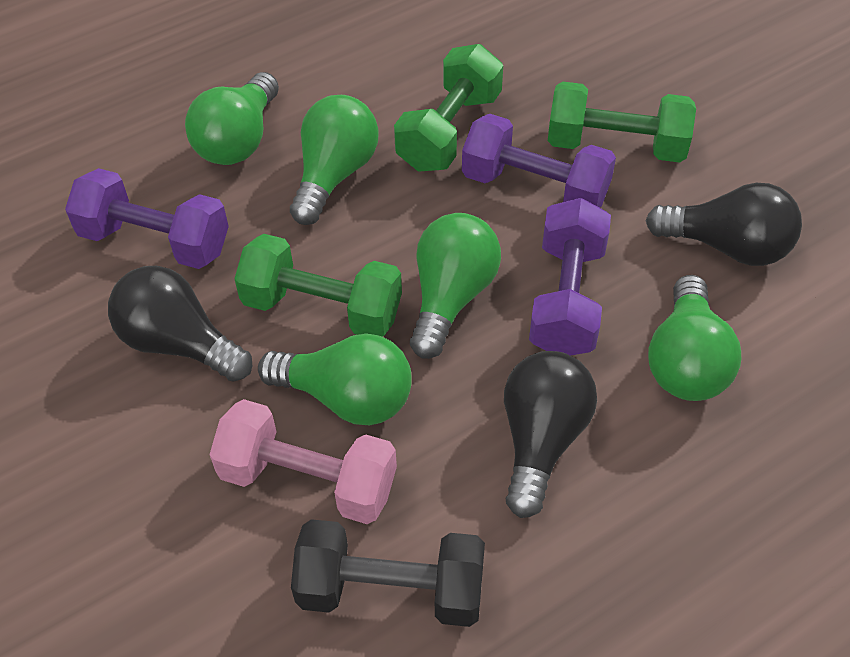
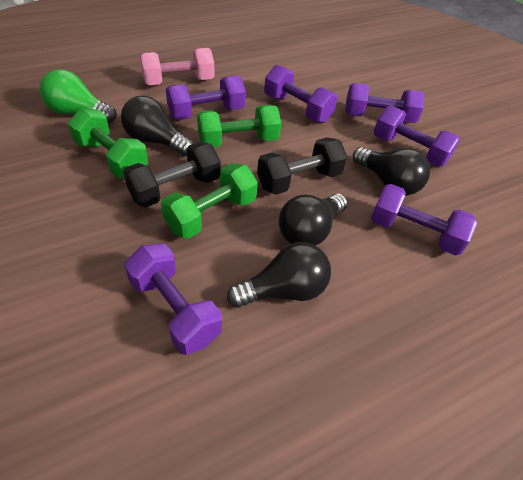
black dumbbell: 1 -> 2
black light bulb: 3 -> 4
green light bulb: 5 -> 1
purple dumbbell: 3 -> 6

